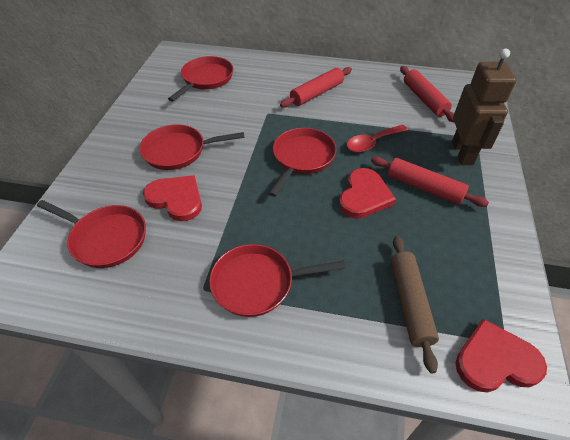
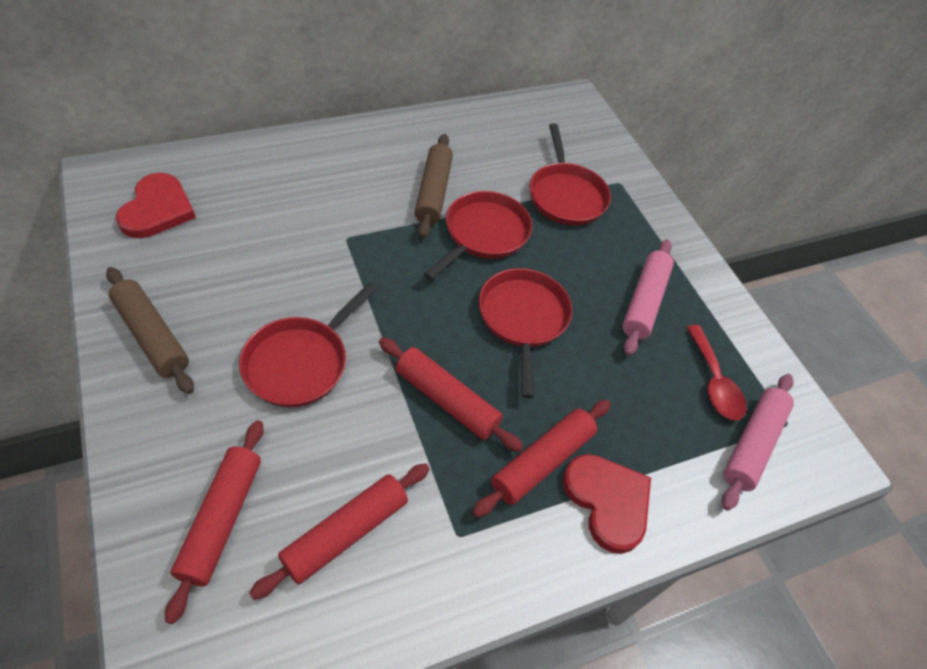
brown robot: 1 -> 0
brown rolling pin: 1 -> 2
pink rolling pin: 0 -> 2
red heart: 3 -> 2
red pan: 5 -> 4
red rolling pin: 3 -> 4

